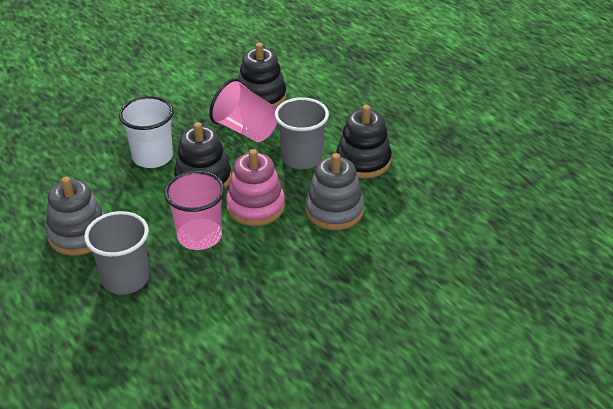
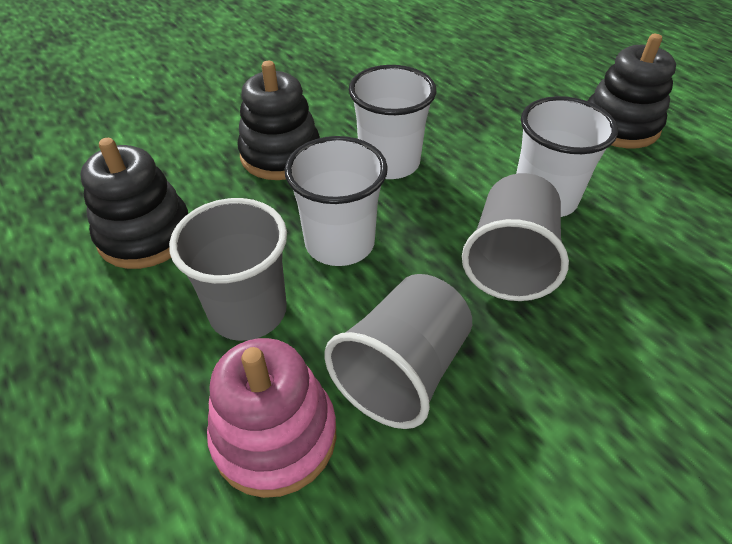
grey cup: 2 -> 3
grey stacking toy: 2 -> 0
pink cup: 2 -> 0
white cup: 1 -> 3

